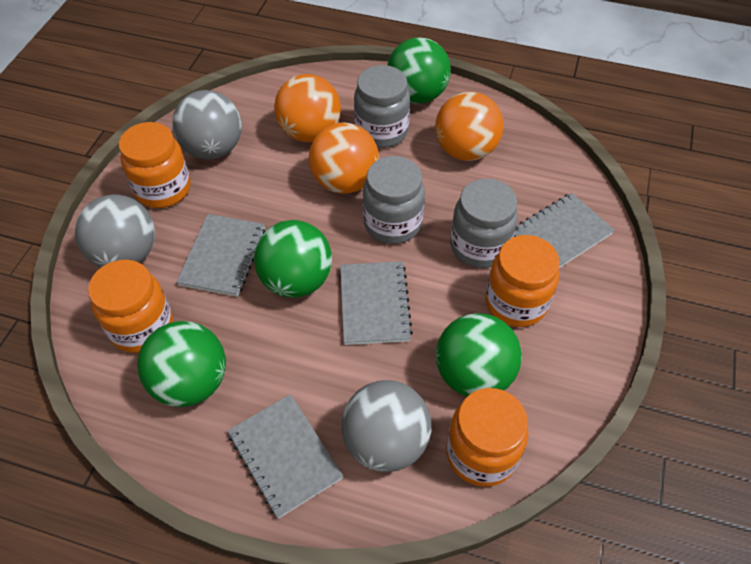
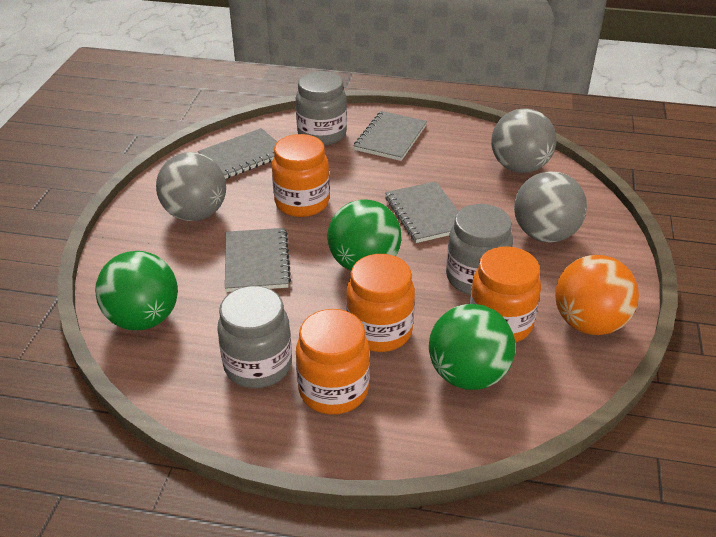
green ball: 4 -> 3
orange ball: 3 -> 1

